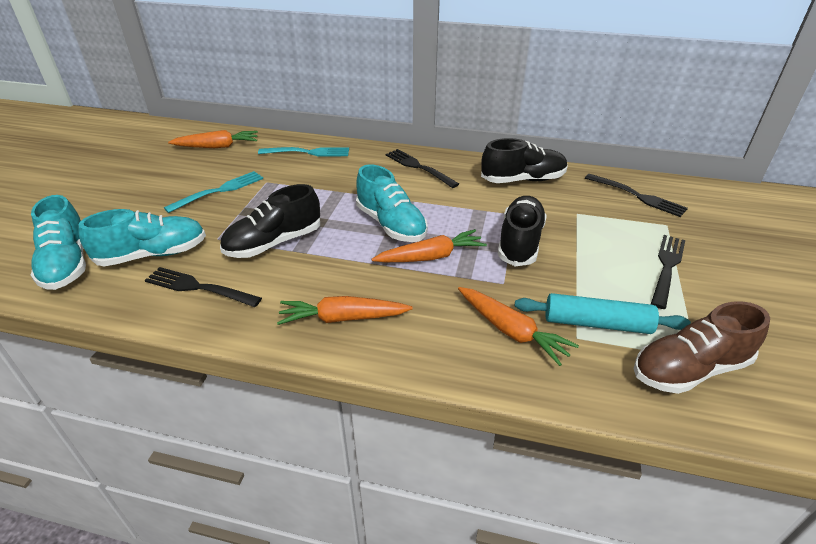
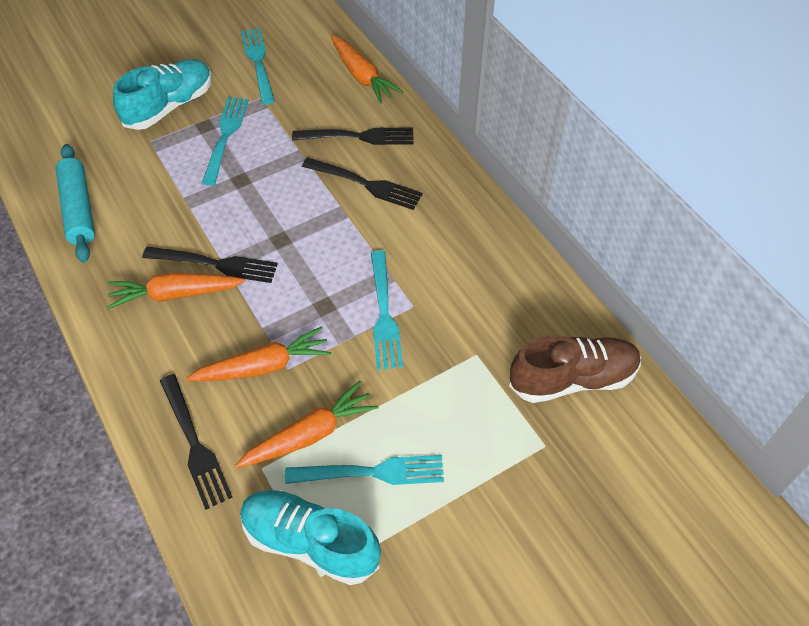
black shoe: 3 -> 0
turquoise fork: 2 -> 4
turquoise shoe: 3 -> 2

